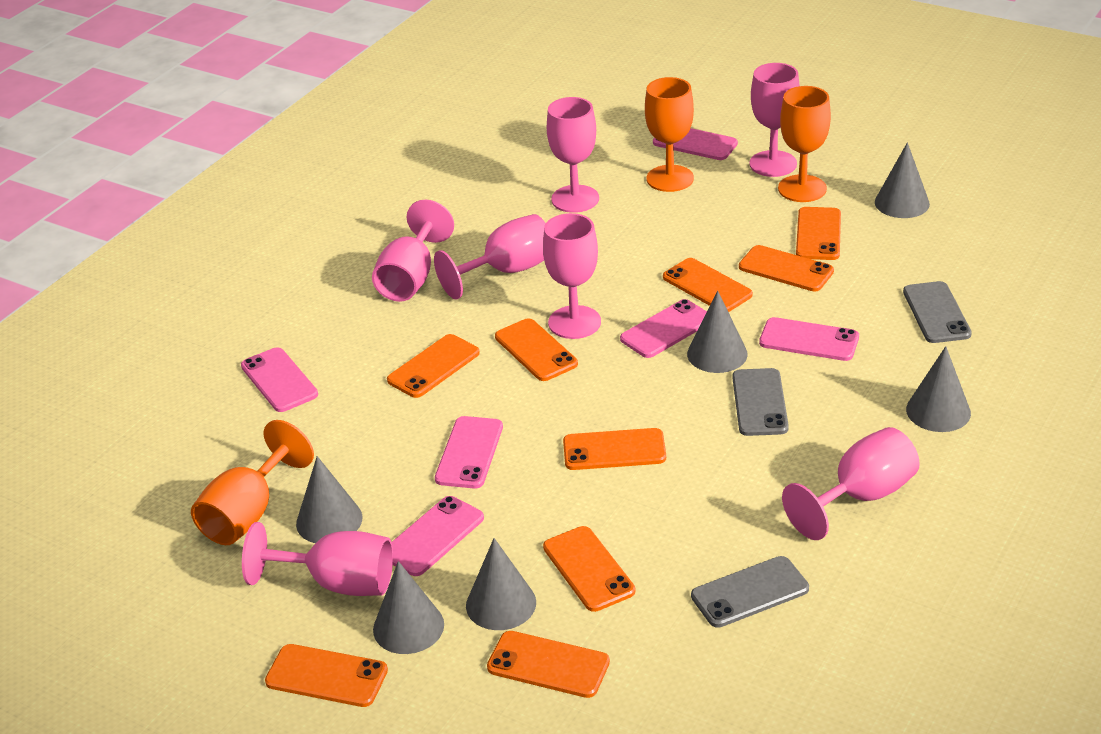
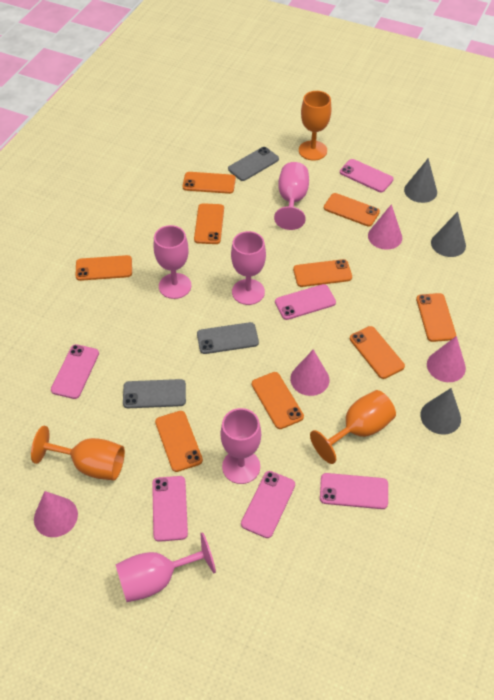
grey cone: 6 -> 3
pink cone: 0 -> 4
pink goblet: 7 -> 5

